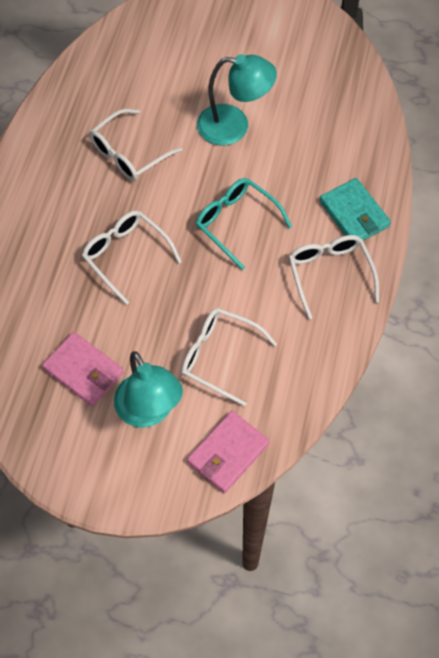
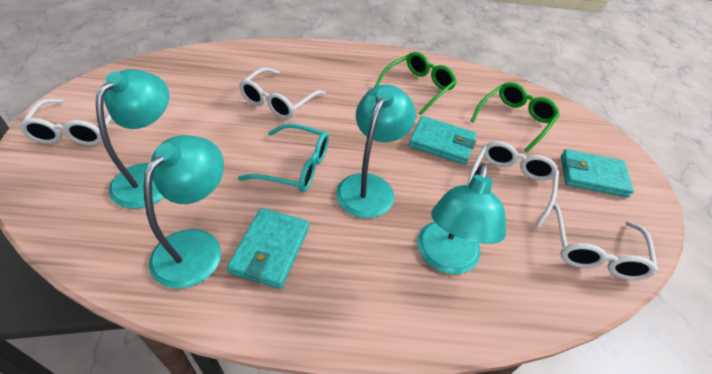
green glasses: 0 -> 2
pink wallet: 2 -> 0
turquoise lamp: 2 -> 4
turquoise wallet: 1 -> 3

